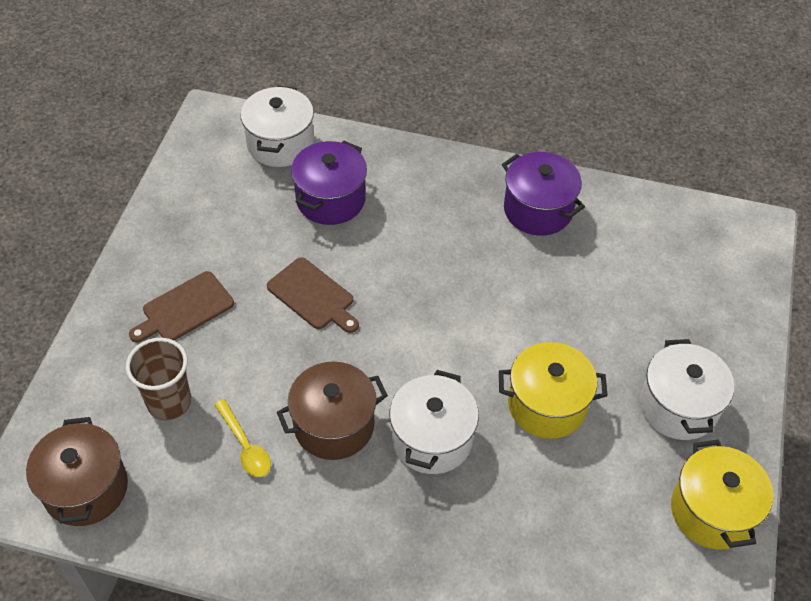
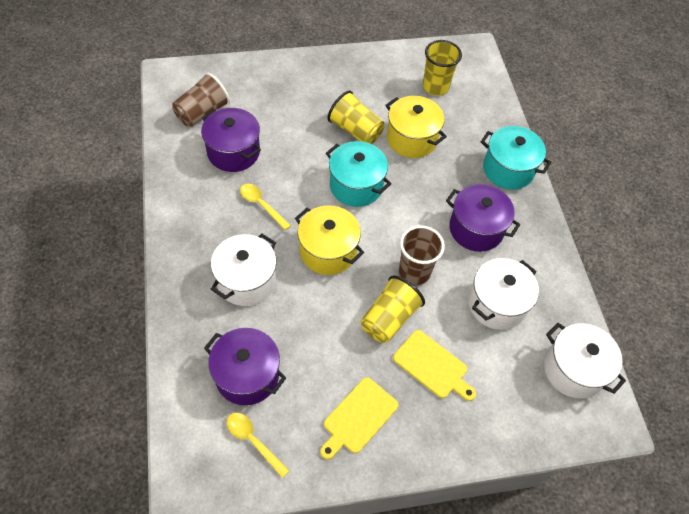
brown cup: 1 -> 2
brown cutting board: 2 -> 0
brown pot: 2 -> 0
purple pot: 2 -> 3
turquoise pot: 0 -> 2
yellow cup: 0 -> 3
yellow cutting board: 0 -> 2
yellow spoon: 1 -> 2

